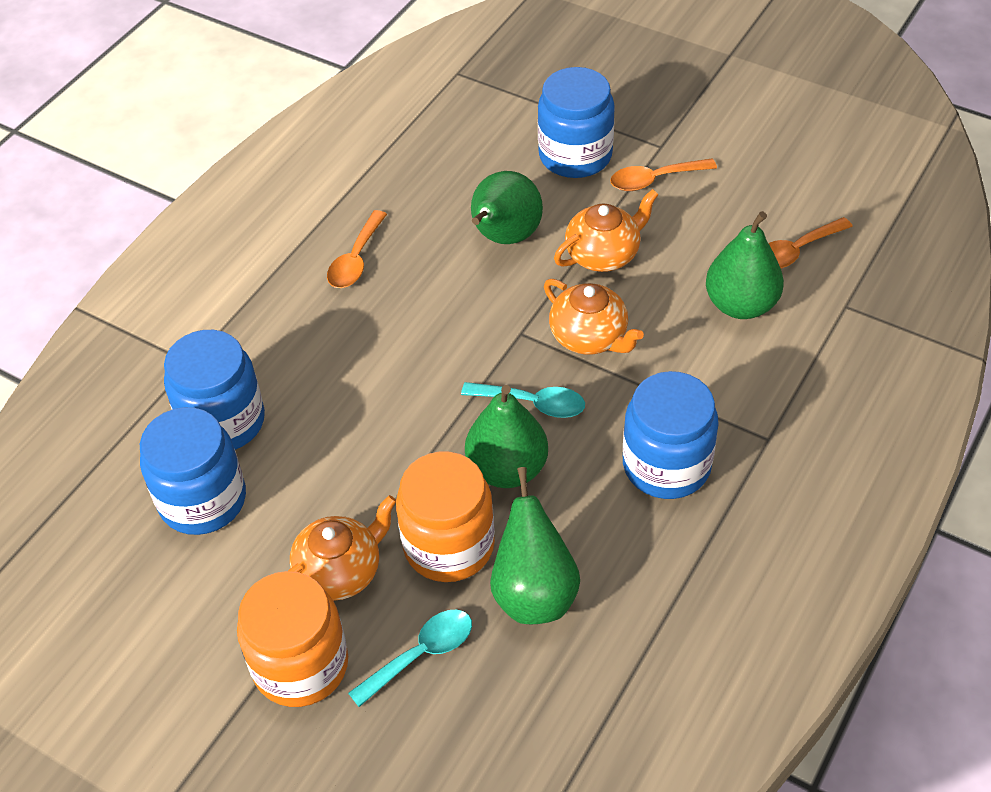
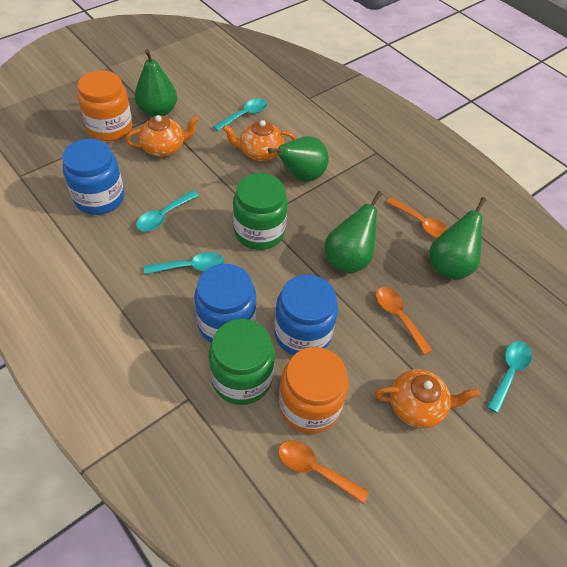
blue jar: 4 -> 3
green jar: 0 -> 2
turquoise spoon: 2 -> 4

